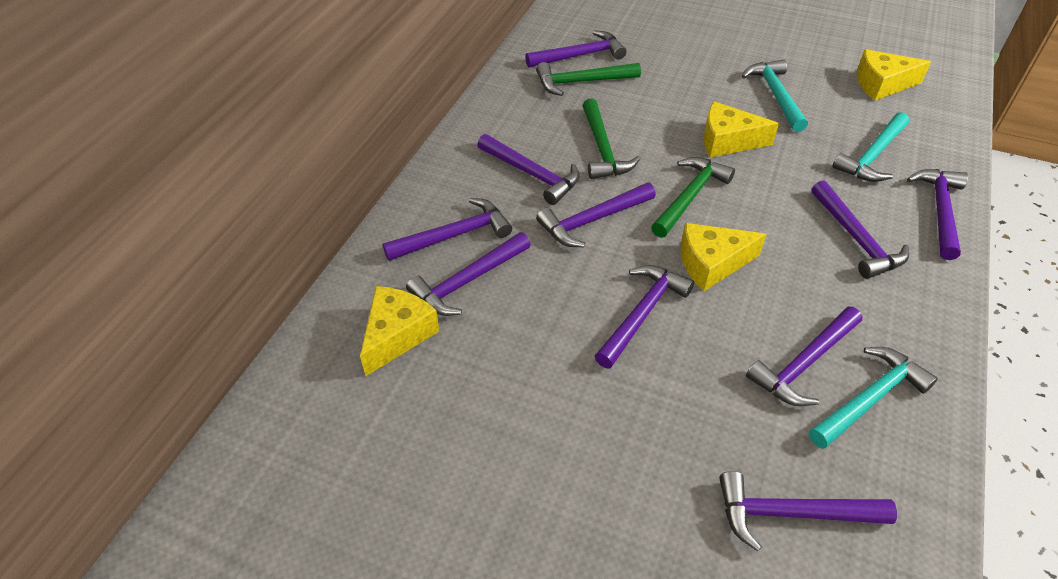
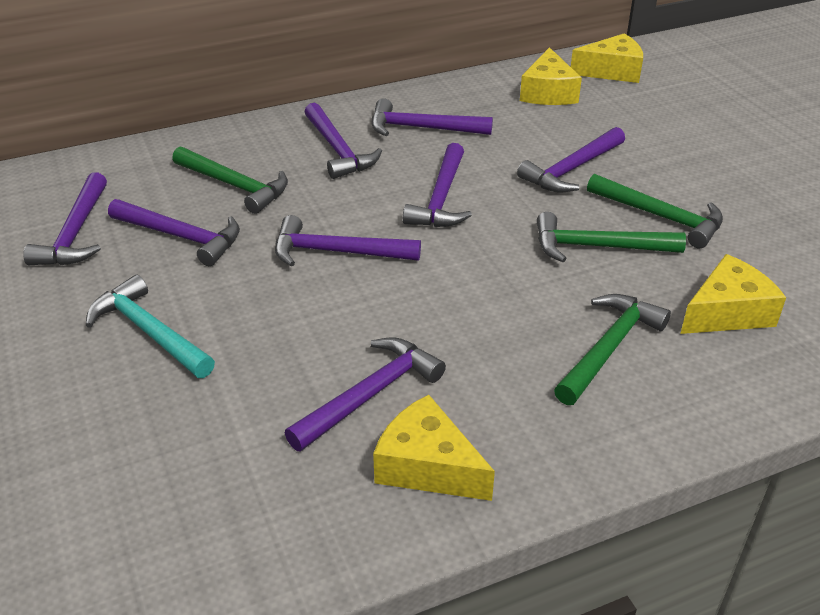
green hammer: 3 -> 4
purple hammer: 10 -> 8
turquoise hammer: 3 -> 1

